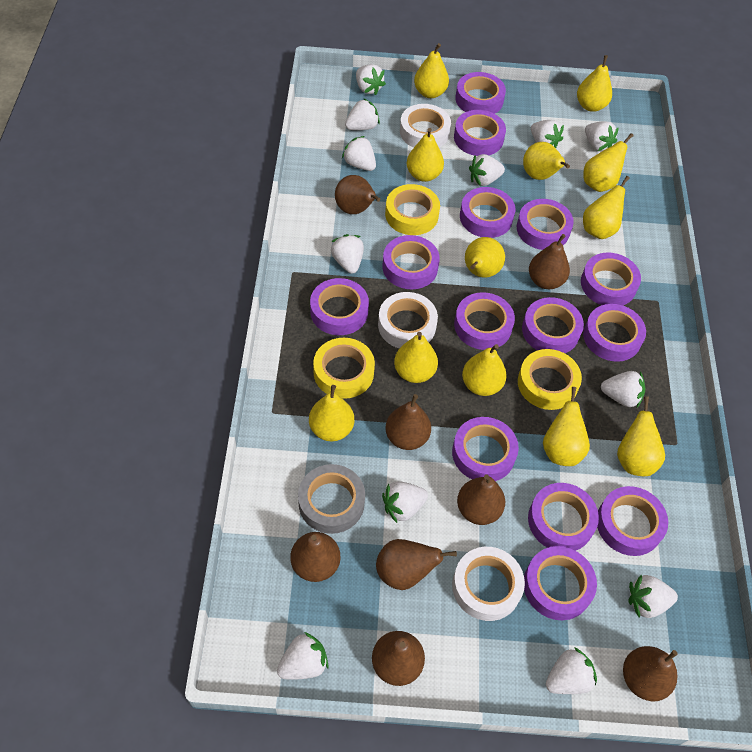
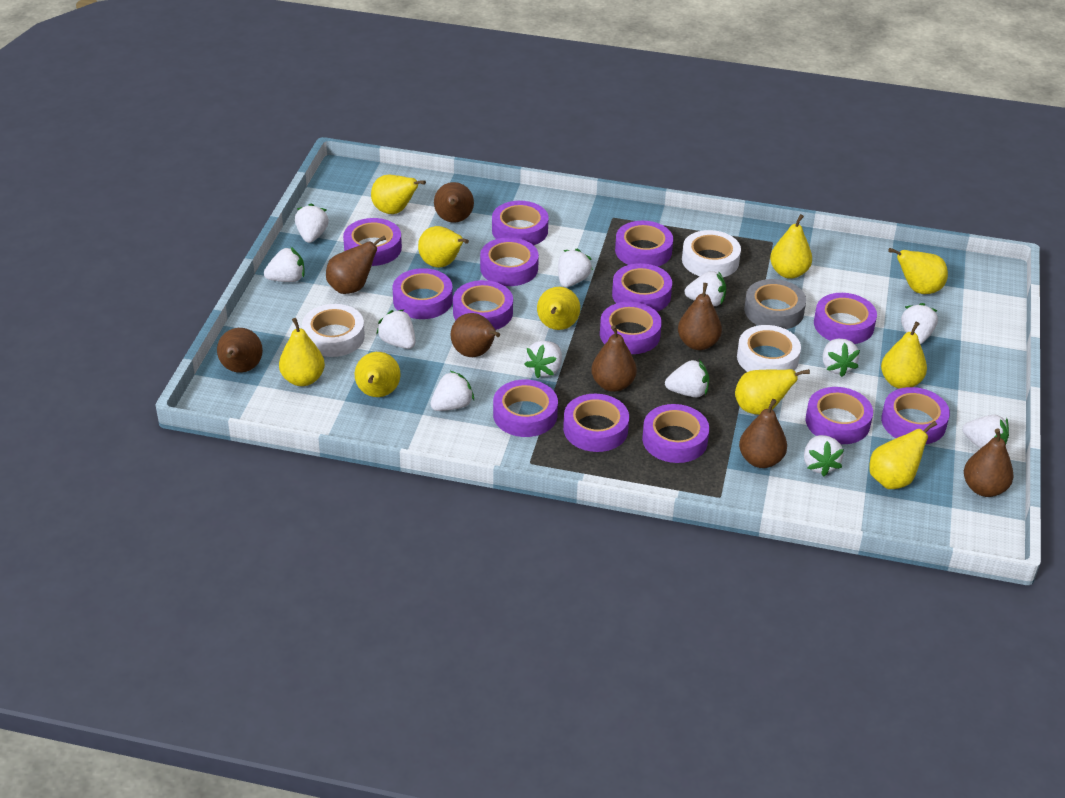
yellow pear: 12 -> 10
yellow tape: 3 -> 0

